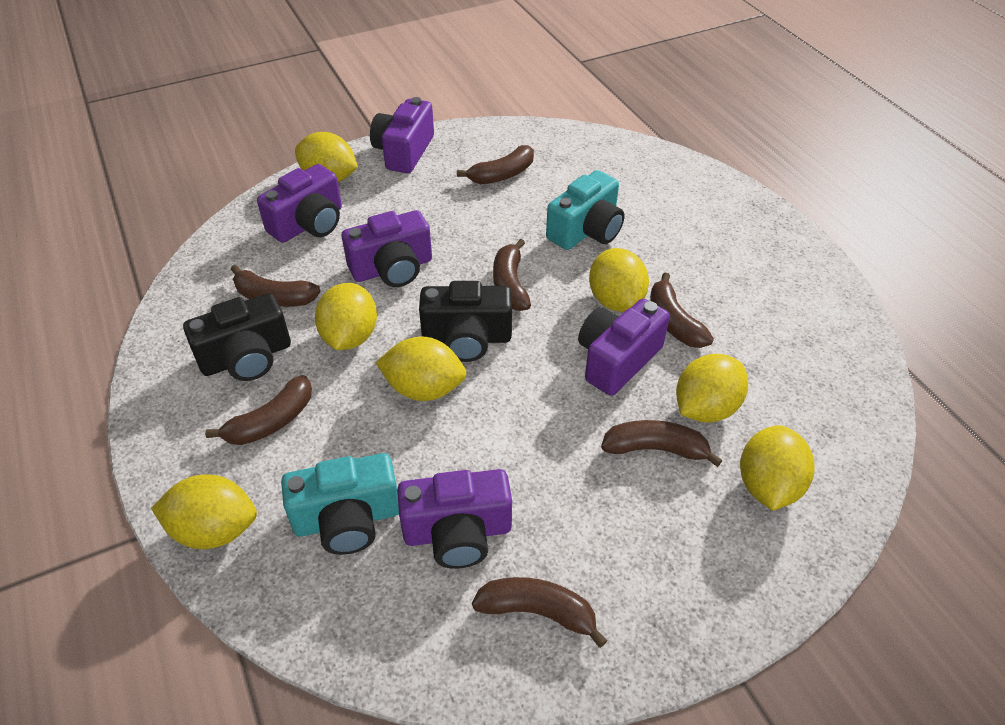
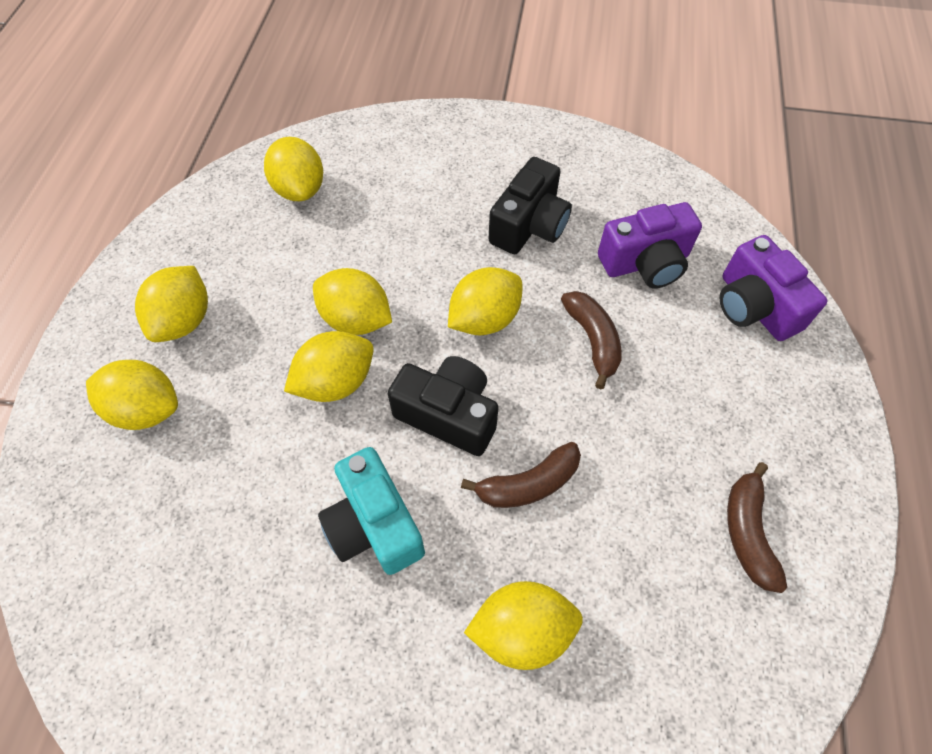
brown banana: 7 -> 3
purple camera: 5 -> 2
turquoise camera: 2 -> 1

